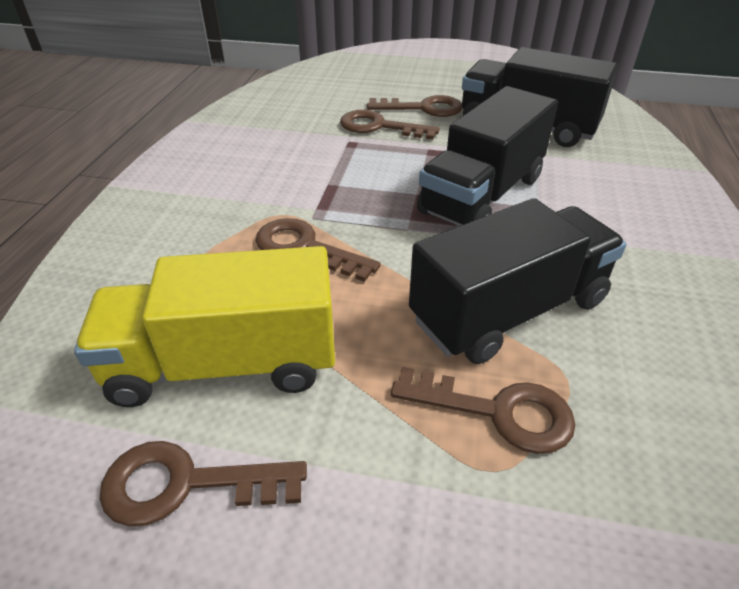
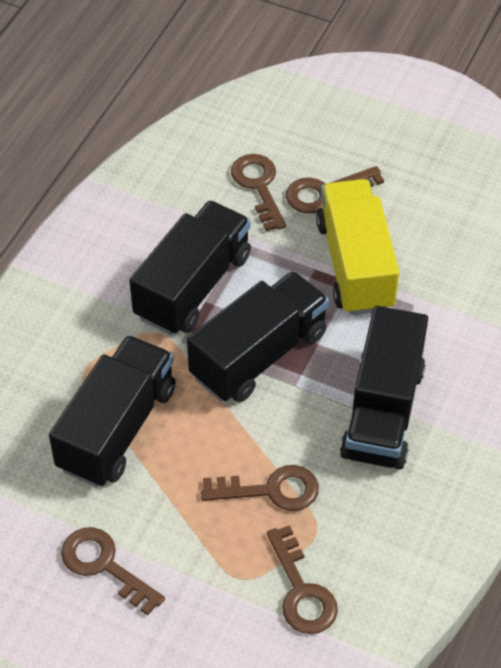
black truck: 3 -> 4

